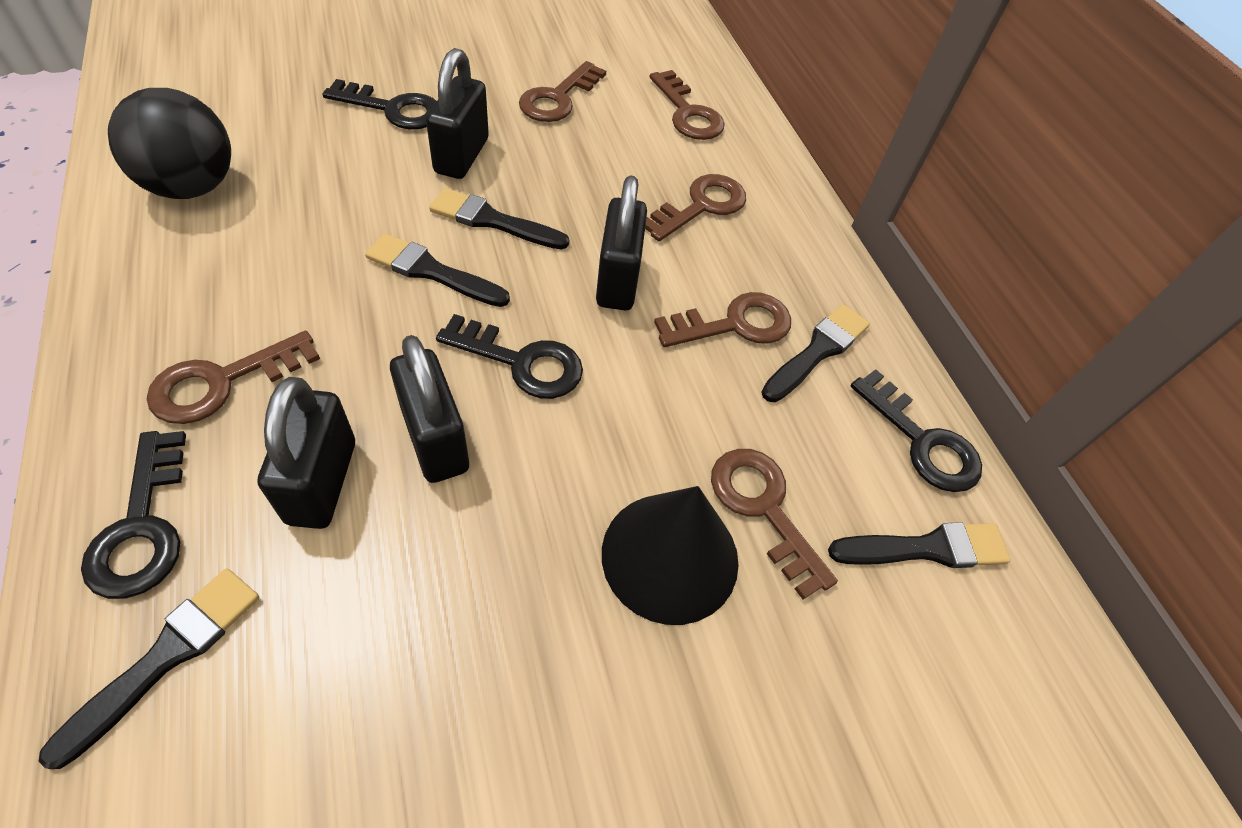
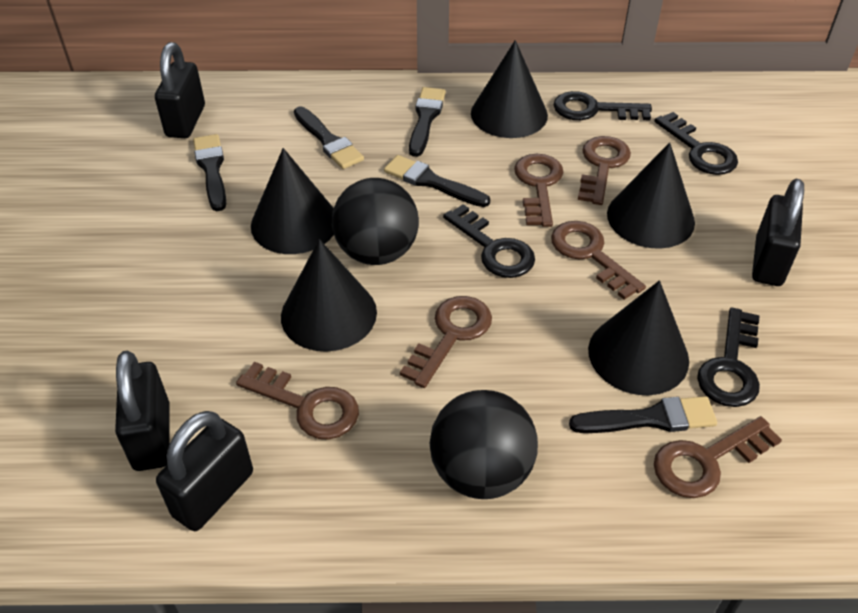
black ball: 1 -> 2
black cone: 1 -> 5

